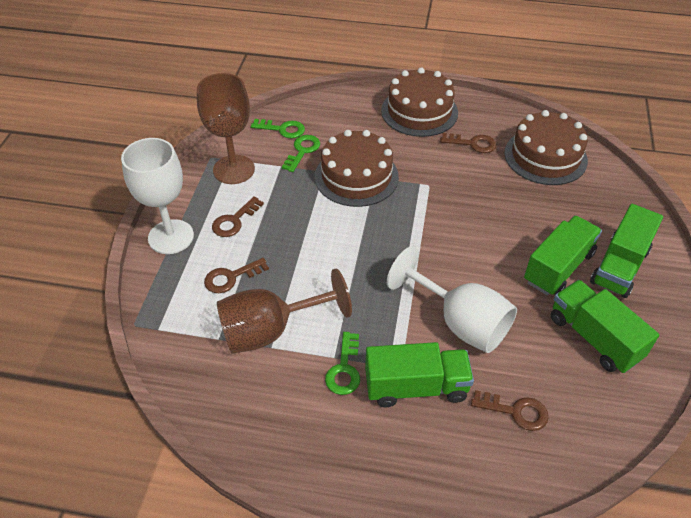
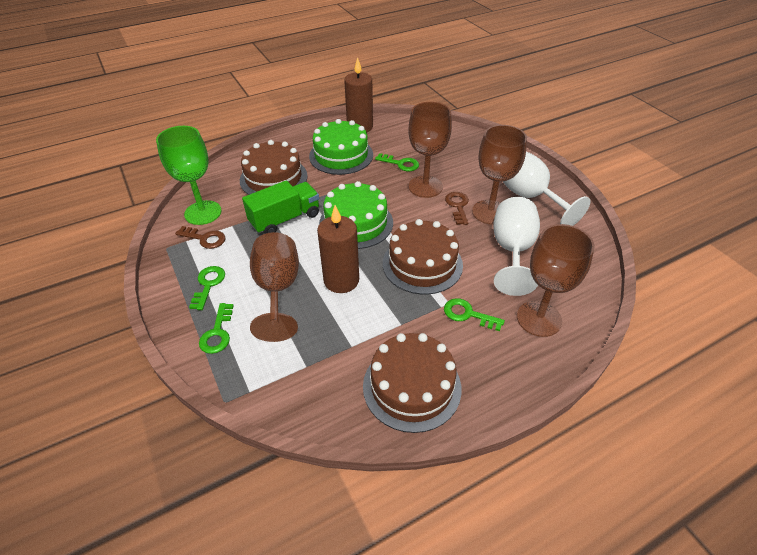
brown candle: 0 -> 2
brown goblet: 2 -> 4
brown key: 4 -> 2
green cake: 0 -> 2
green goblet: 0 -> 1
green key: 3 -> 4
green truck: 4 -> 1

